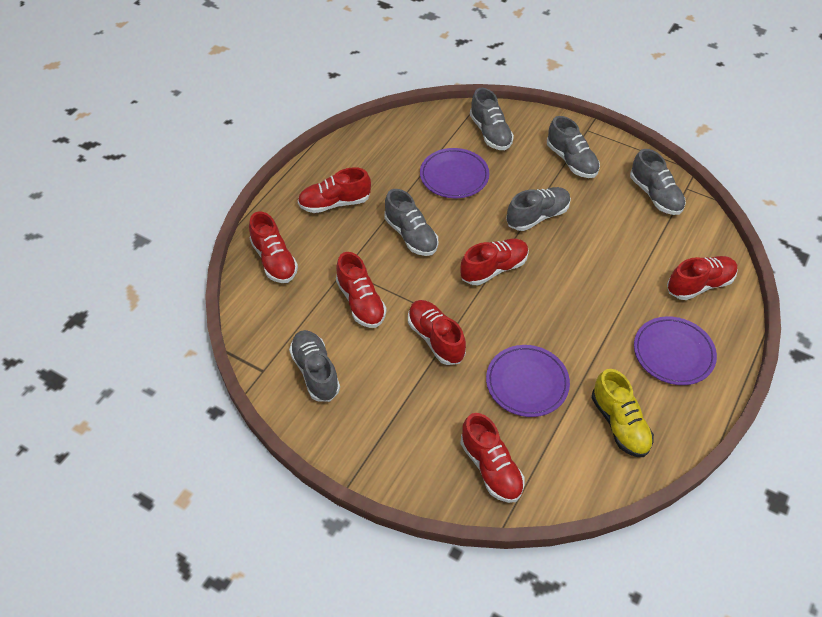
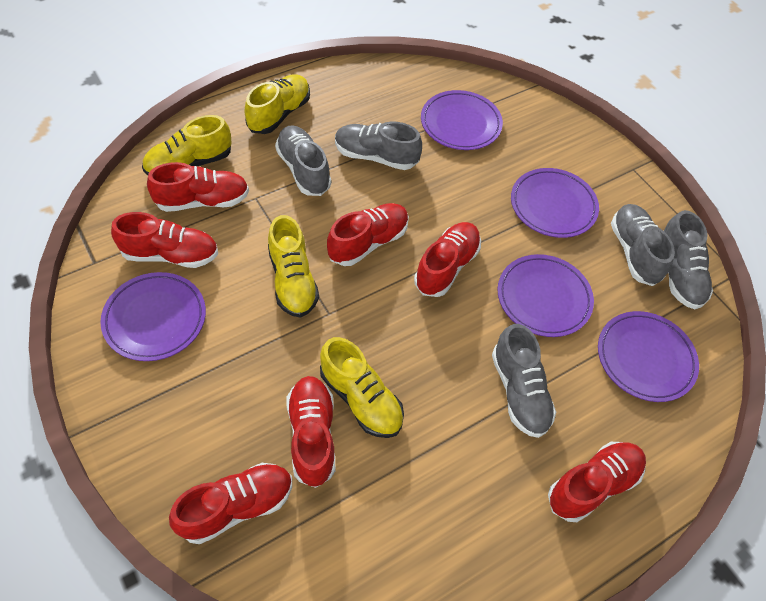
grey shoe: 6 -> 5
purple plate: 3 -> 5
yellow shoe: 1 -> 4

